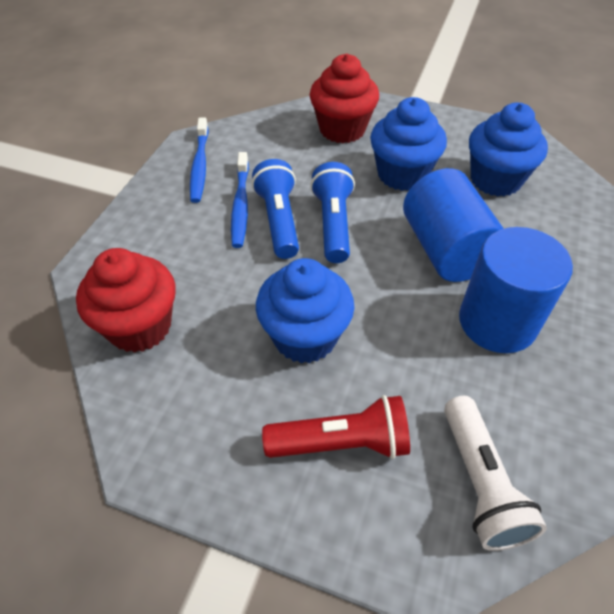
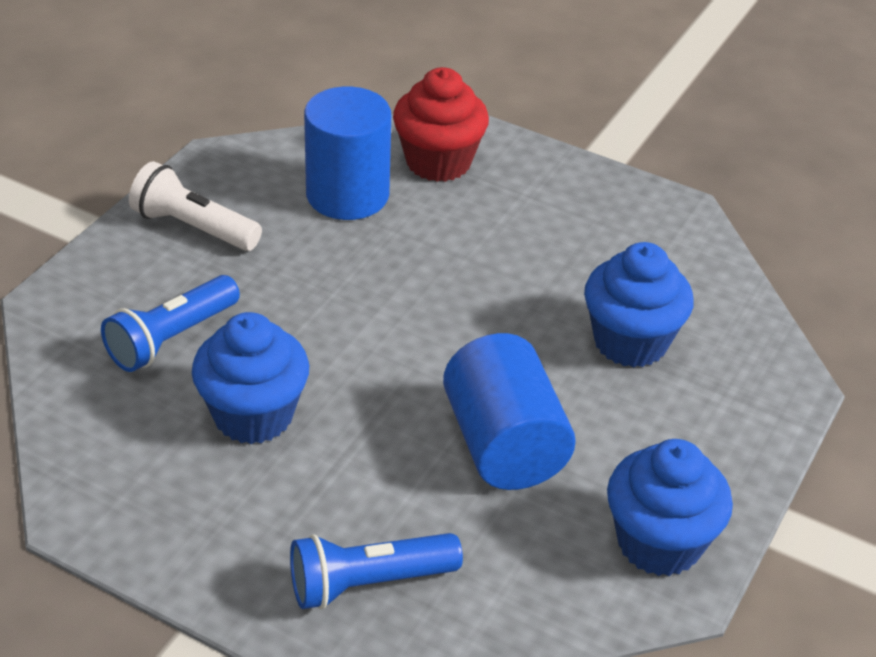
blue toothbrush: 2 -> 0
red cupcake: 2 -> 1
red flashlight: 1 -> 0

